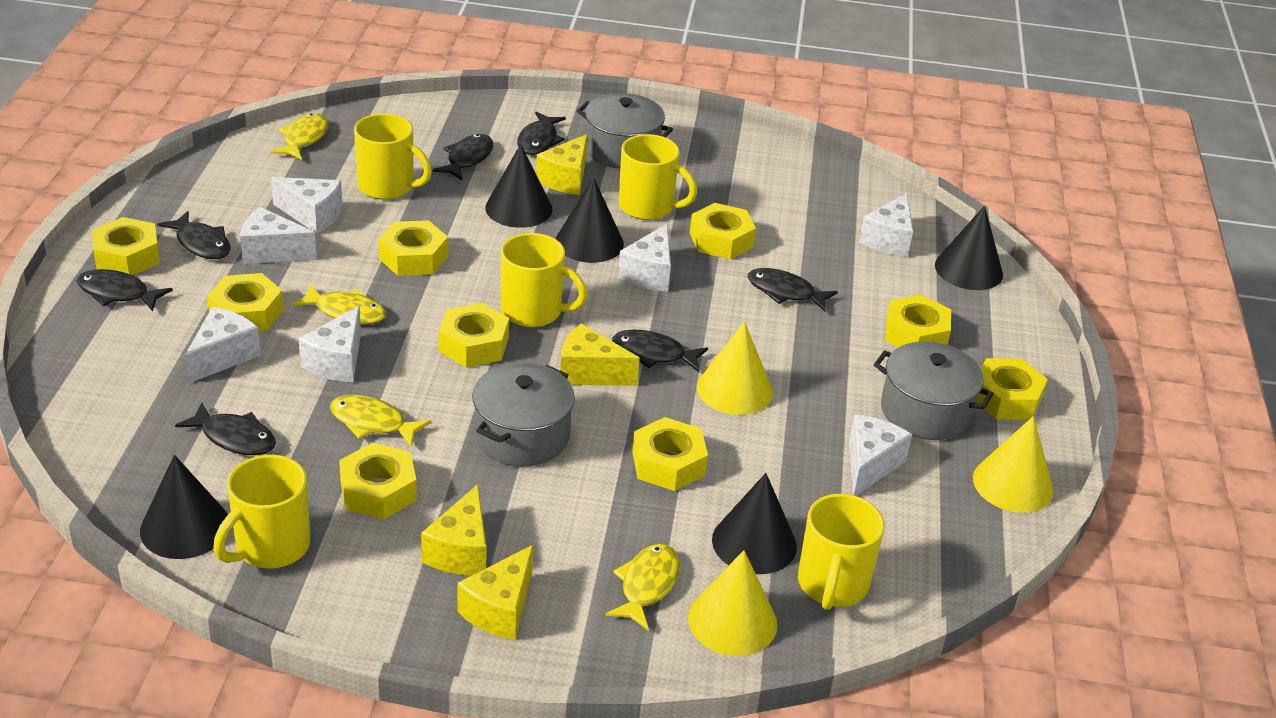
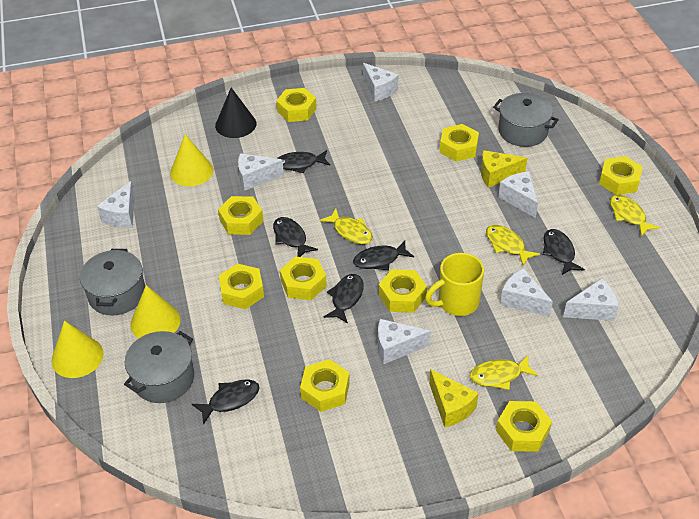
black cone: 5 -> 1
black fish: 7 -> 6
yellow cheese: 4 -> 2
yellow mug: 5 -> 1

